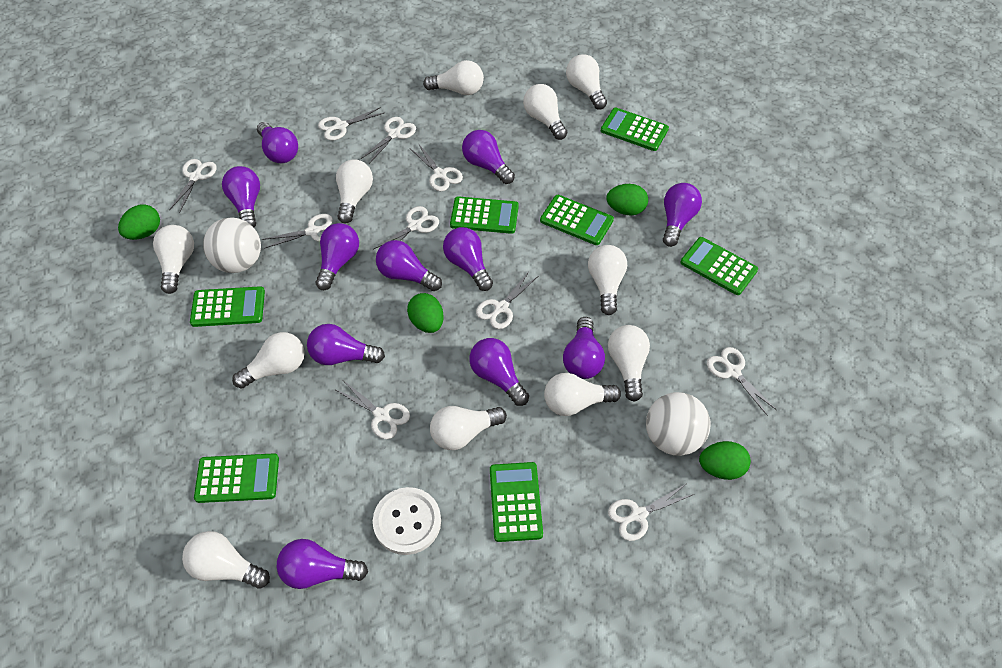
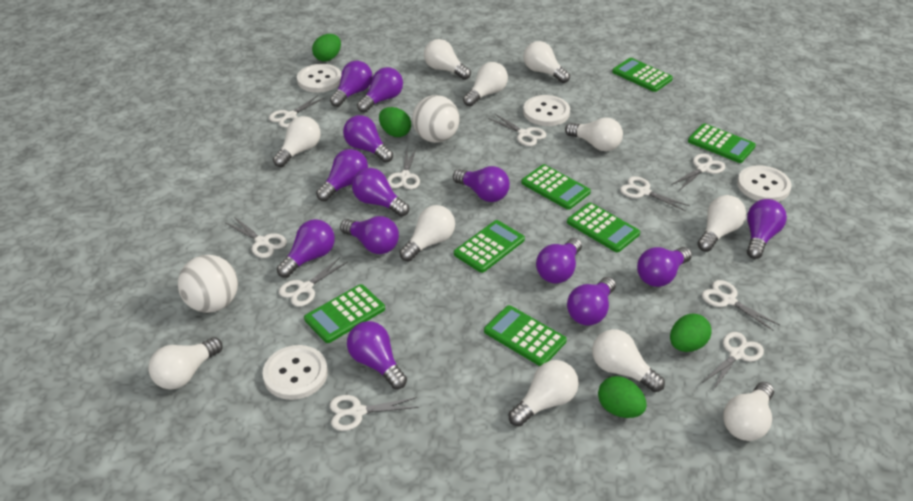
purple light bulb: 11 -> 13
white button: 1 -> 4

